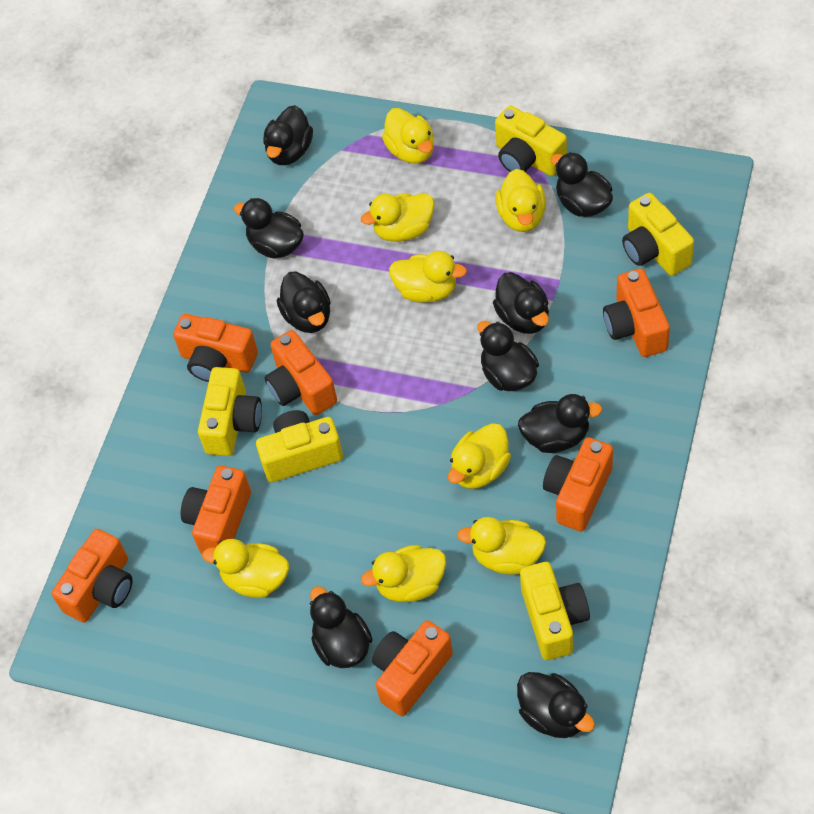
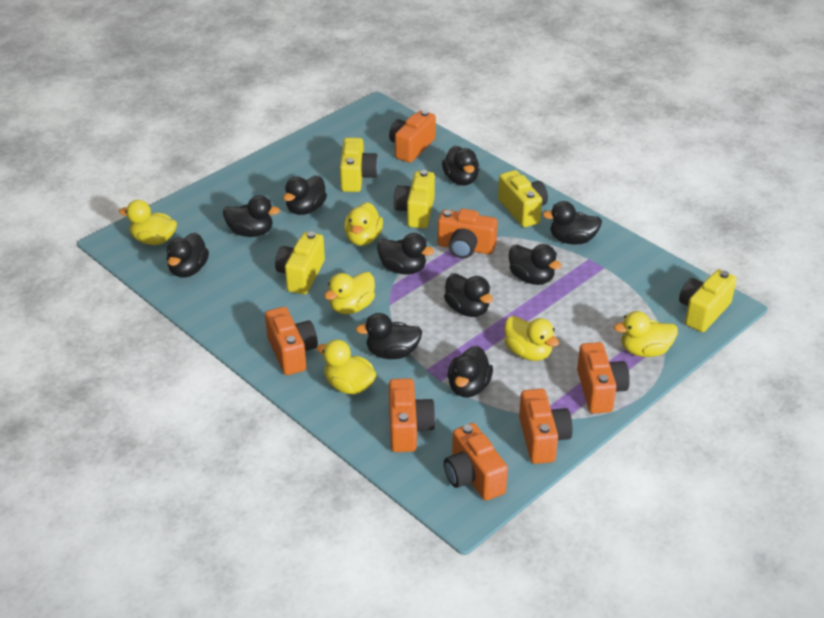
black duck: 9 -> 10
yellow duck: 8 -> 6

